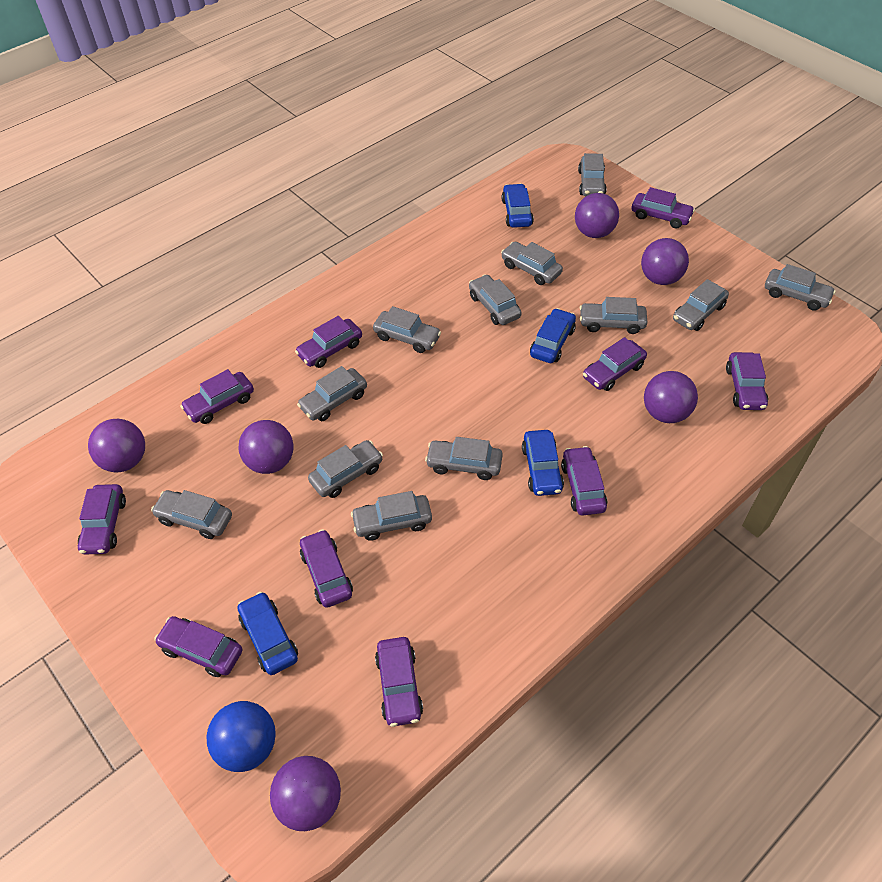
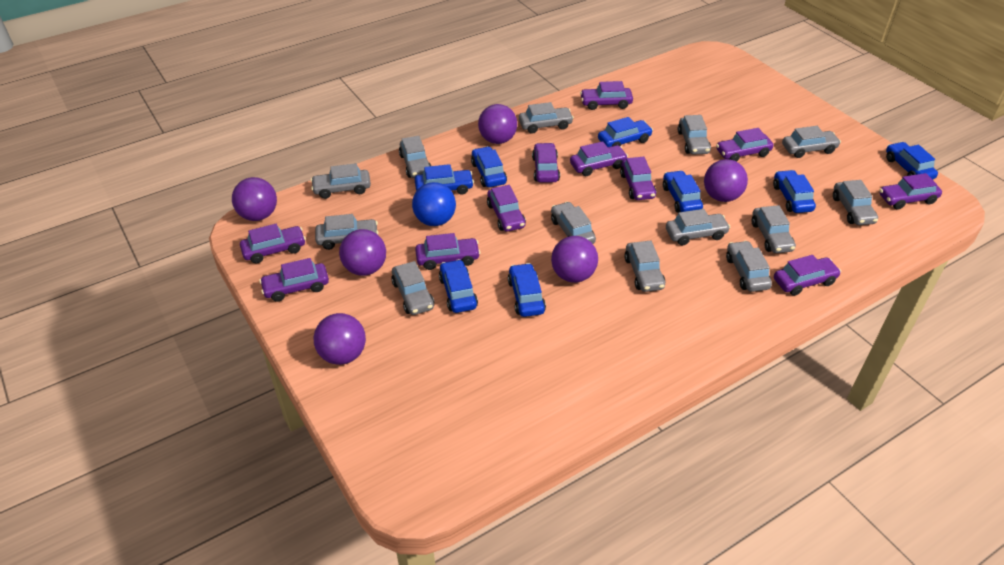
blue car: 4 -> 8
grey car: 12 -> 13
purple car: 10 -> 11

